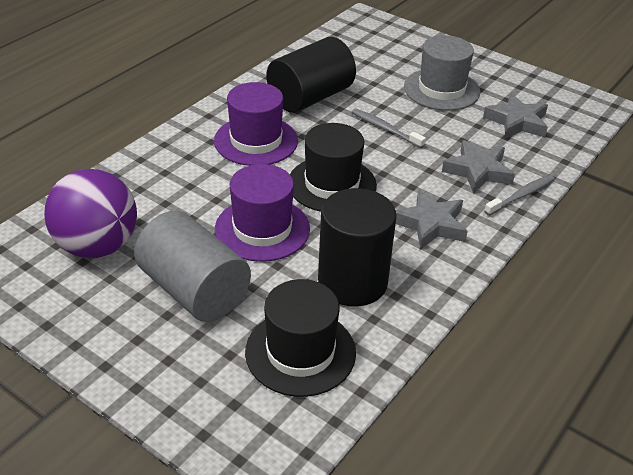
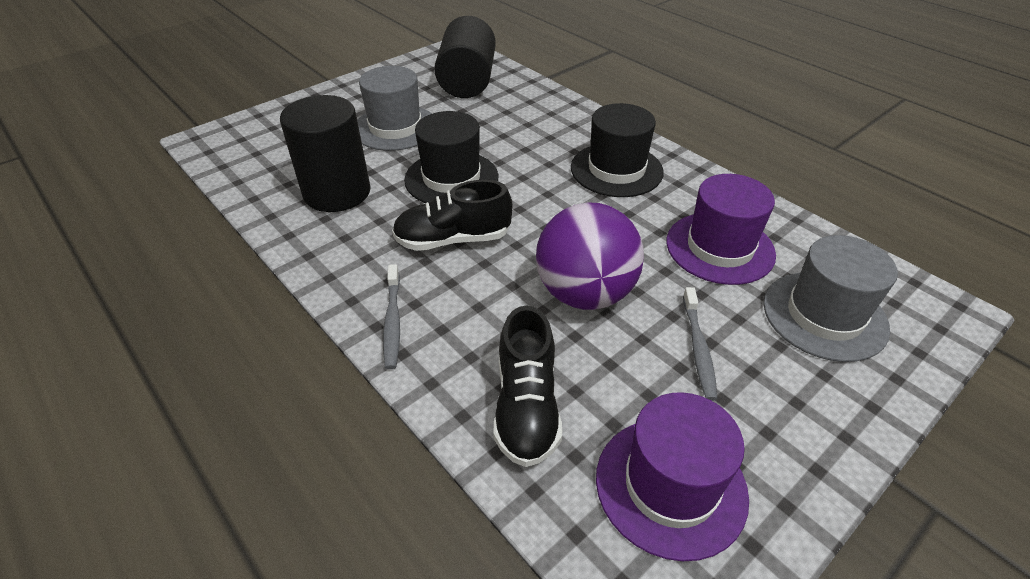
black shoe: 0 -> 2
grey cylinder: 1 -> 0
grey hat: 1 -> 2
grey star: 3 -> 0

